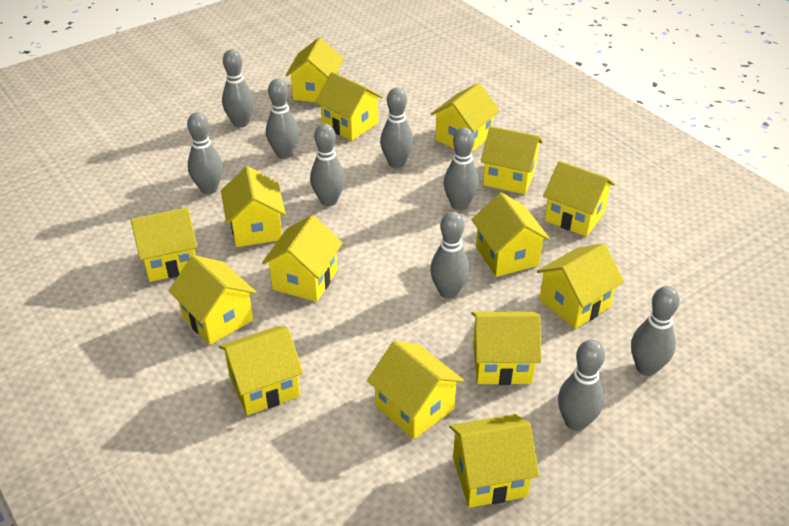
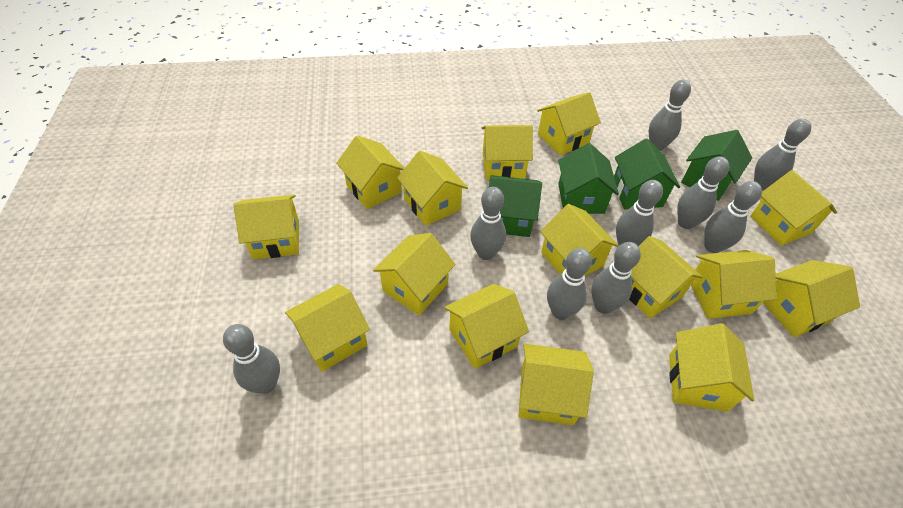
green house: 0 -> 4

